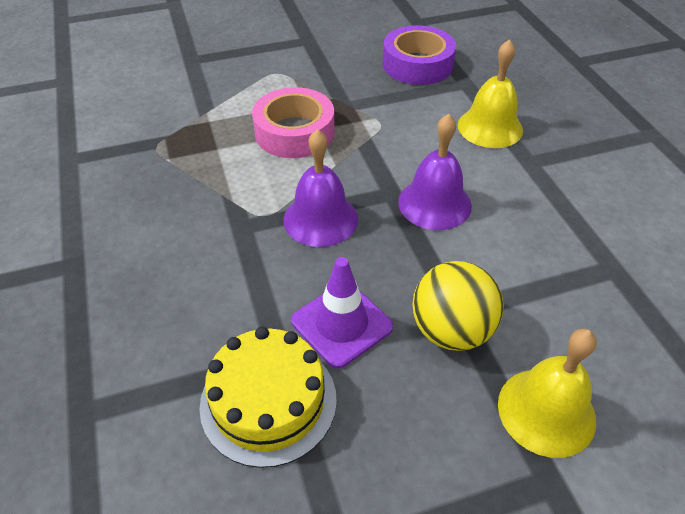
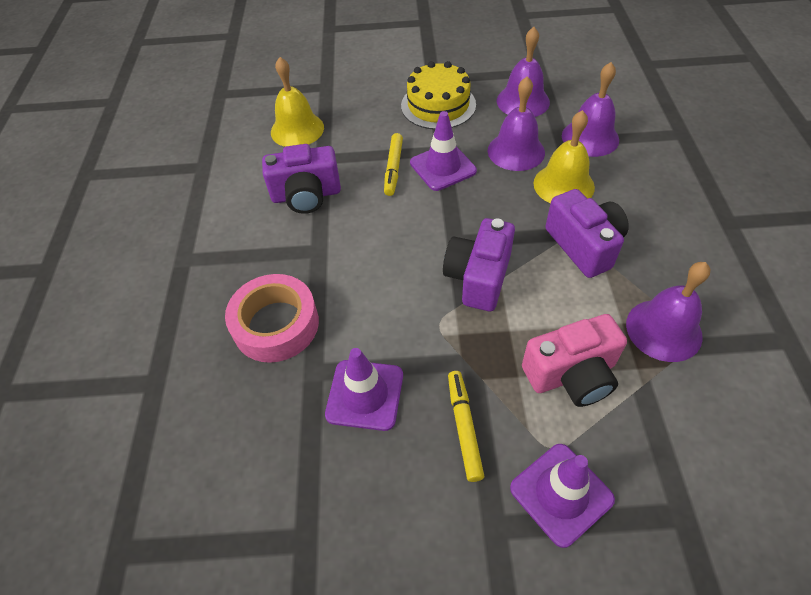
pink camera: 0 -> 1
purple bell: 2 -> 4
purple camera: 0 -> 3
purple tape: 1 -> 0
purple traffic cone: 1 -> 3
yellow ball: 1 -> 0
yellow marker: 0 -> 2

